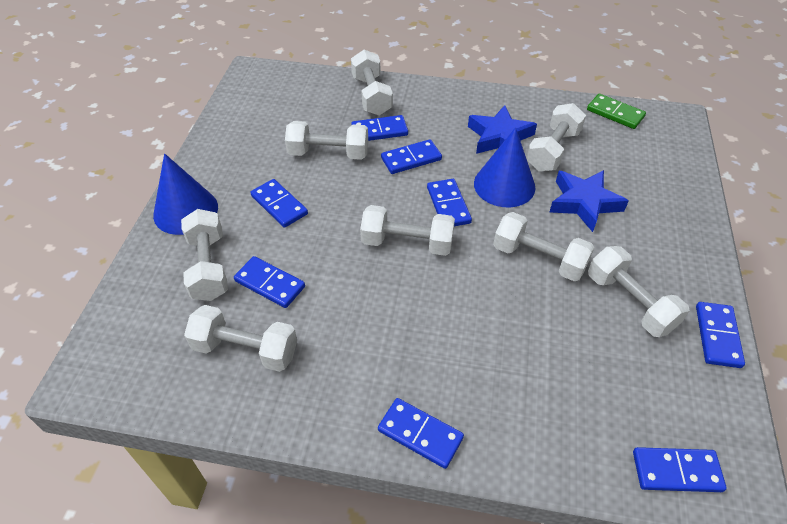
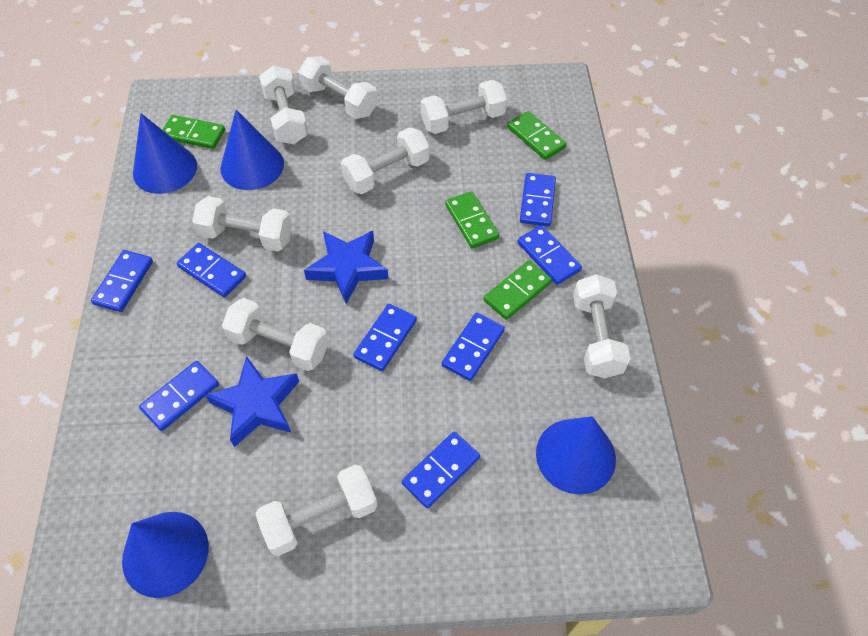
blue cone: 2 -> 4
green domino: 1 -> 4

